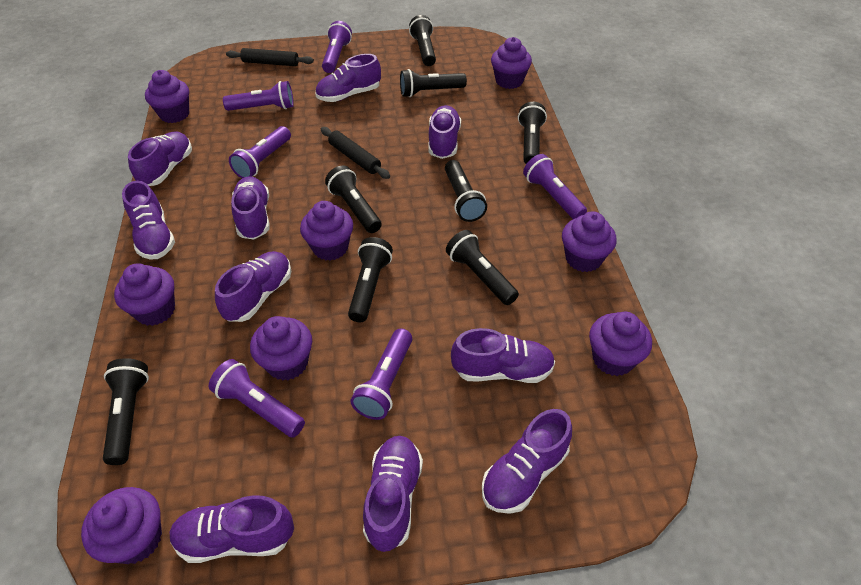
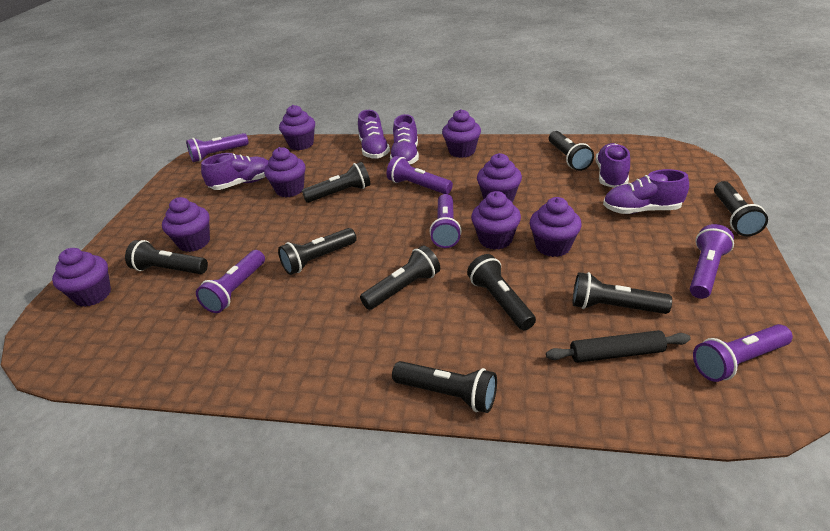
black flashlight: 8 -> 9
black rolling pin: 2 -> 1
purple shoe: 10 -> 5

